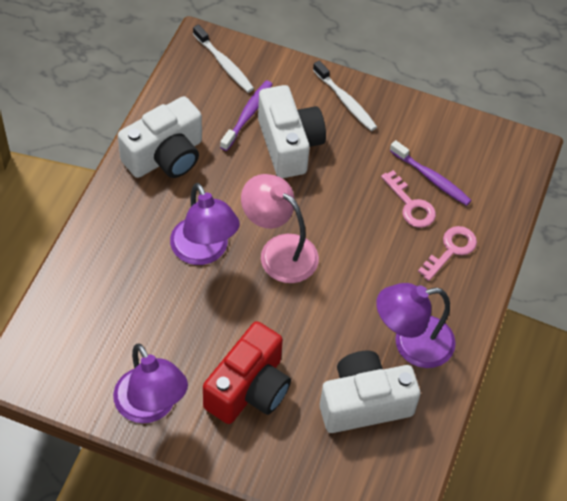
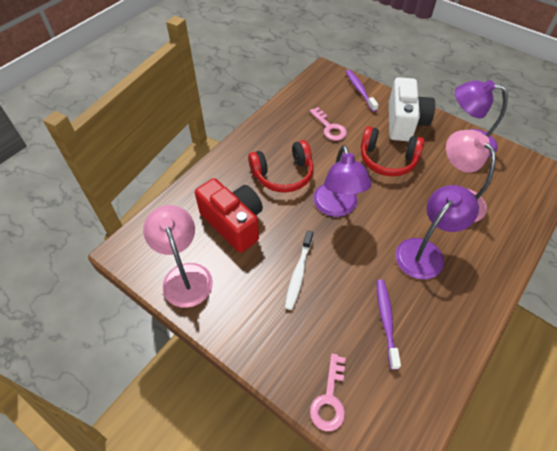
pink lamp: 1 -> 2
red headphones: 0 -> 2
white camera: 3 -> 1
white toothbrush: 2 -> 1

